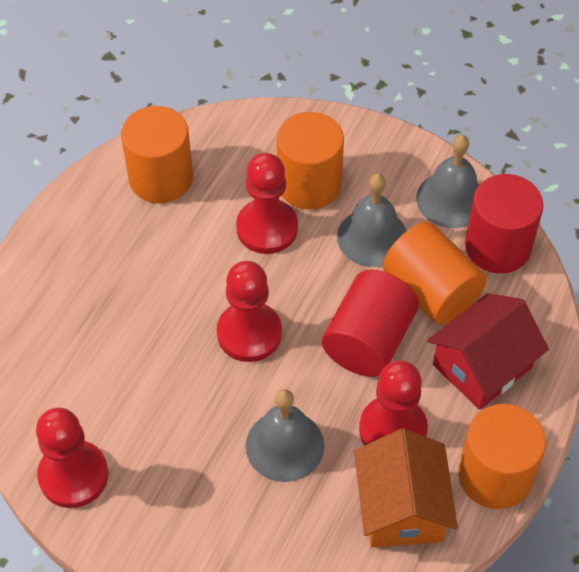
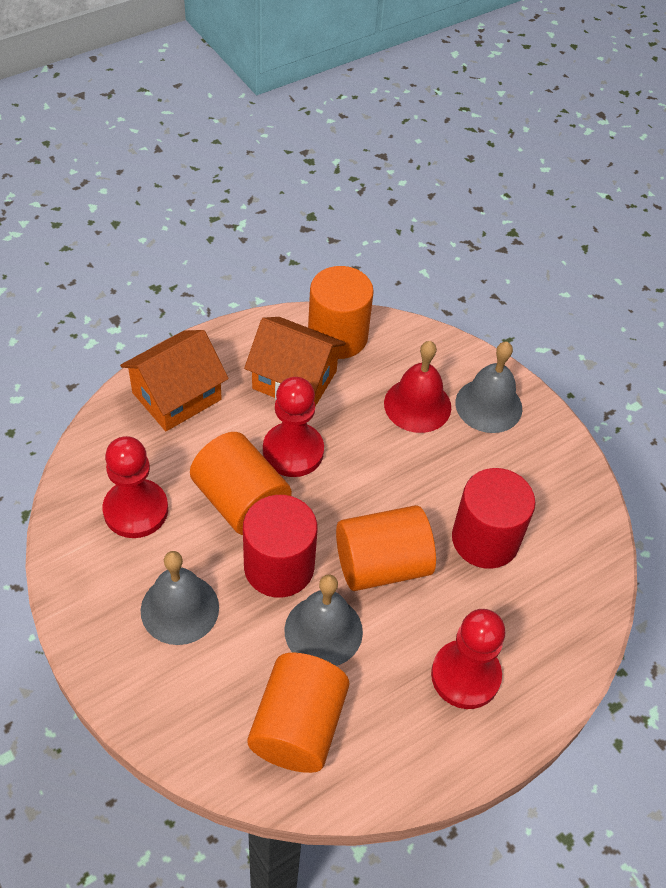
orange house: 1 -> 2
red bell: 0 -> 1
red house: 1 -> 0
red pawn: 4 -> 3

